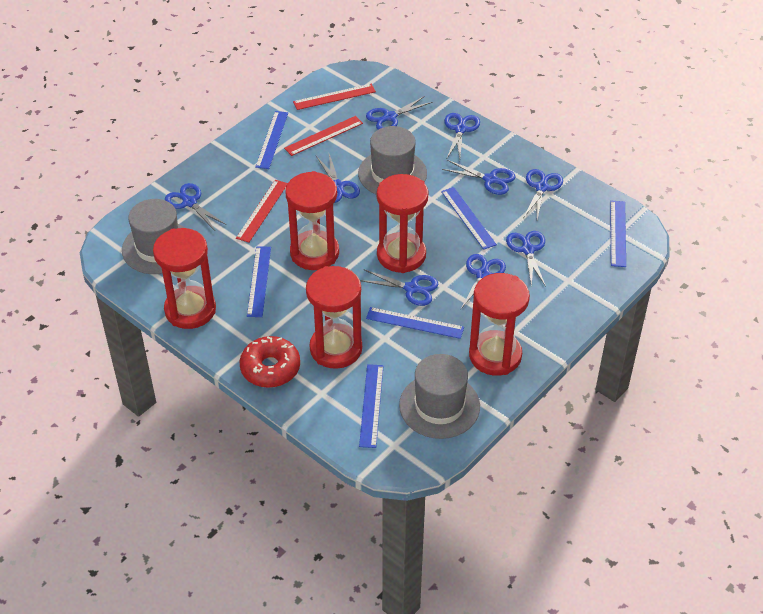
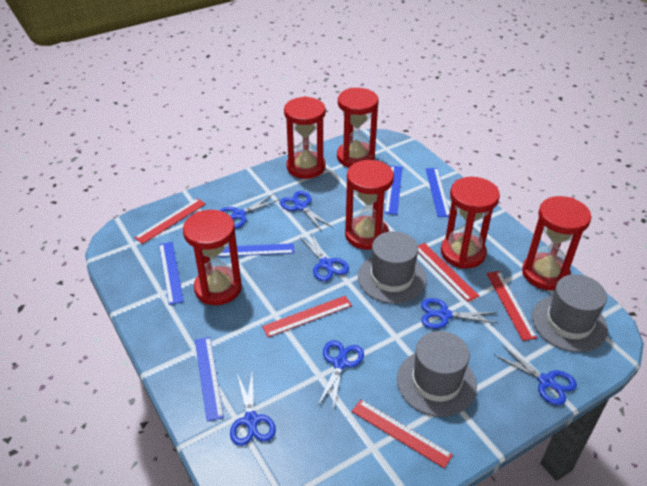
blue ruler: 6 -> 5
blue scissors: 9 -> 7
red donut: 1 -> 0
red hourglass: 5 -> 6
red ruler: 3 -> 5

